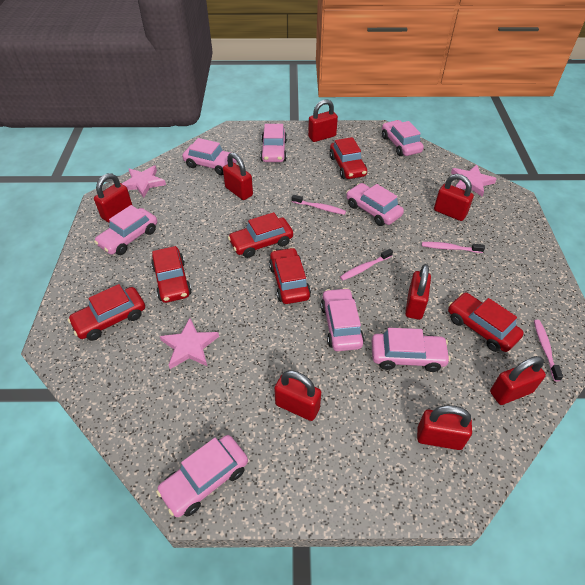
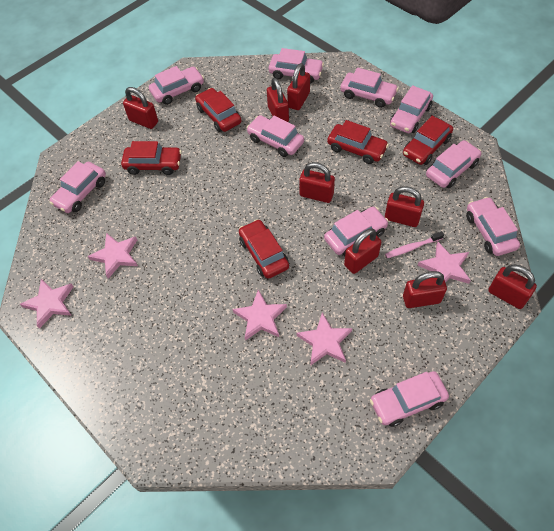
pink car: 8 -> 10
pink star: 3 -> 5
pink toothbrush: 4 -> 1
red car: 6 -> 5

